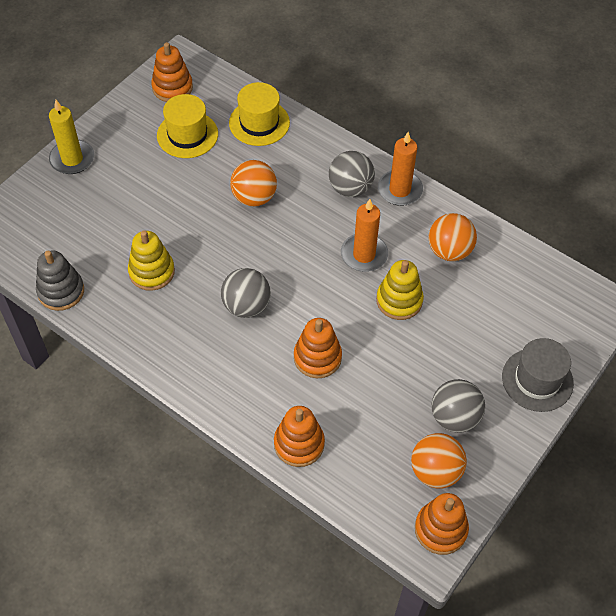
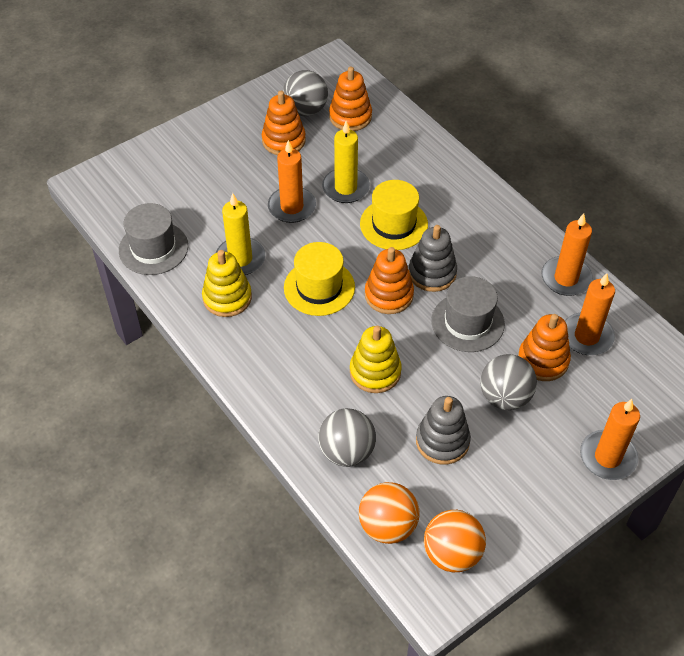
grey hat: 1 -> 2
grey stacking toy: 1 -> 2
orange ball: 3 -> 2
orange candle: 2 -> 4
yellow candle: 1 -> 2

